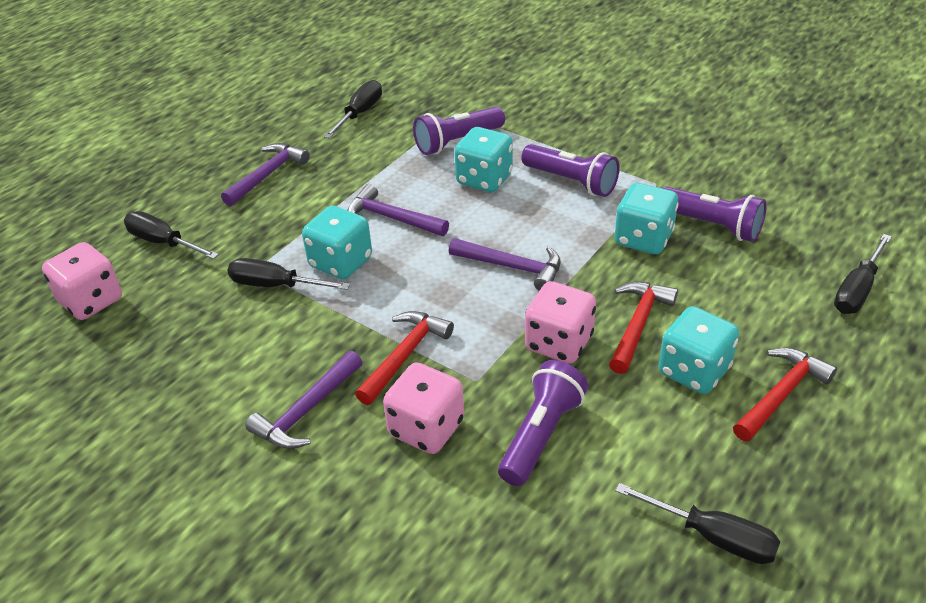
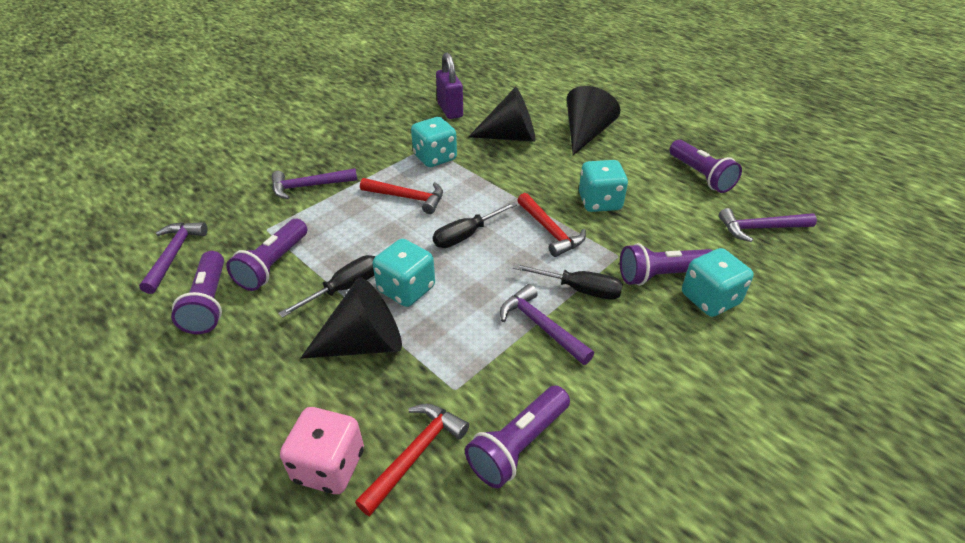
black cone: 0 -> 3
black screwdriver: 5 -> 3
pink dice: 3 -> 1
purple flashlight: 4 -> 5
purple padlock: 0 -> 1

